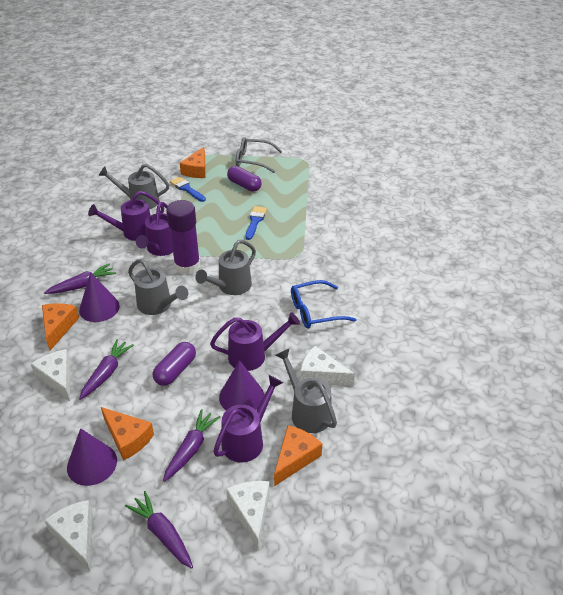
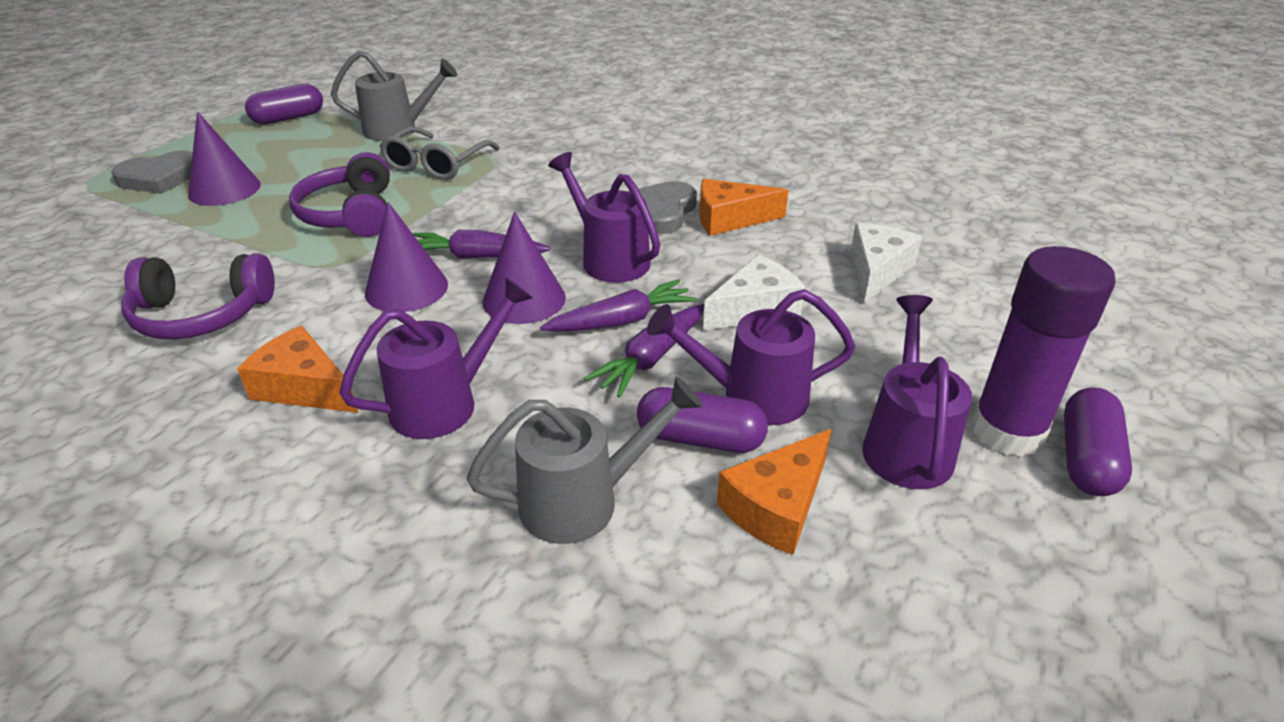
blue brush: 2 -> 0
blue glasses: 1 -> 0
grey heart: 0 -> 2
grey watering can: 4 -> 2
orange cheese: 4 -> 3
purple capsule: 2 -> 3
purple carrot: 4 -> 3
purple headphones: 0 -> 2
white cheese: 4 -> 2

